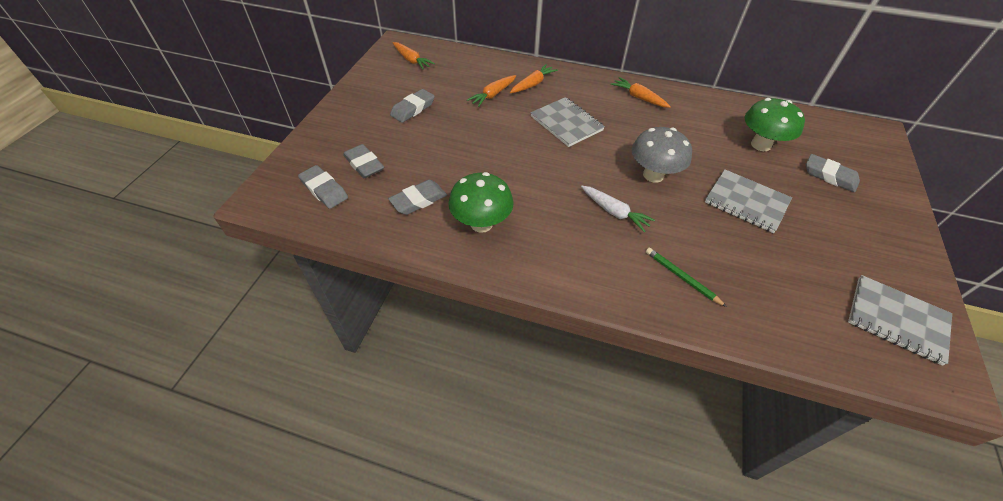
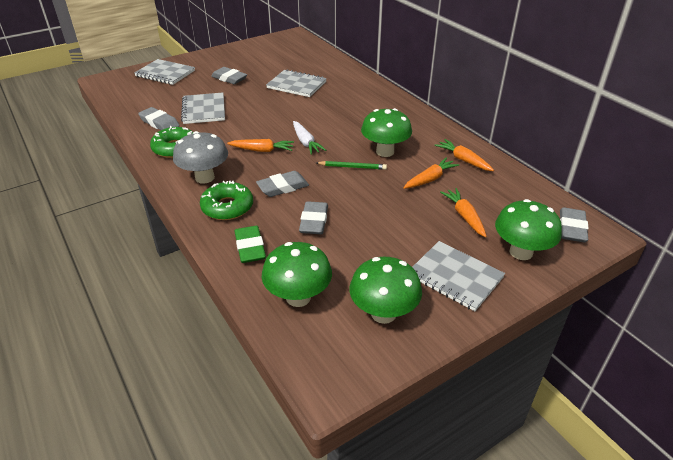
green donut: 0 -> 2
green eraser: 0 -> 1
green mushroom: 2 -> 4
grey notebook: 3 -> 4

